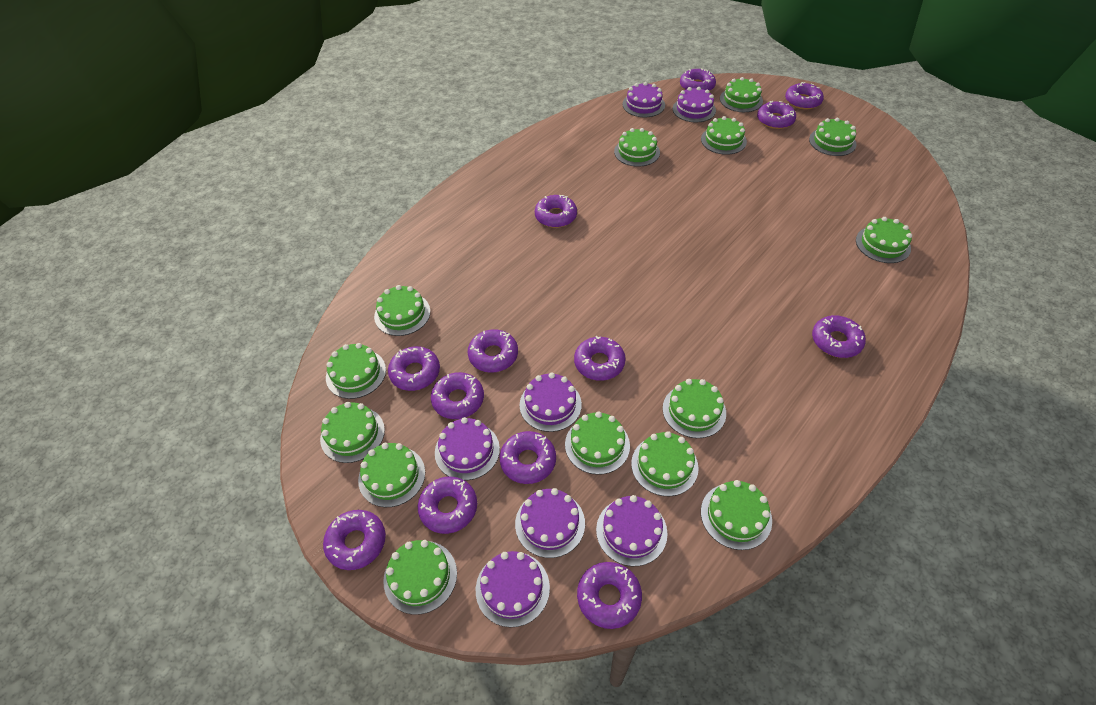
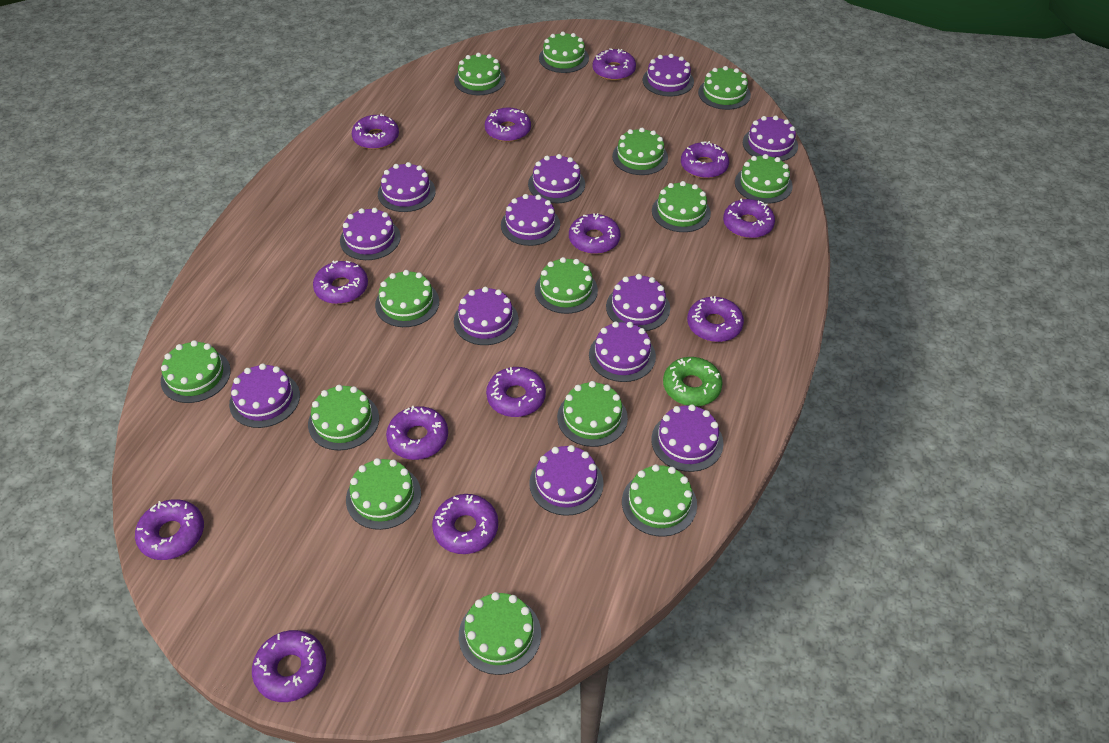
green donut: 0 -> 1
purple cake: 7 -> 12

